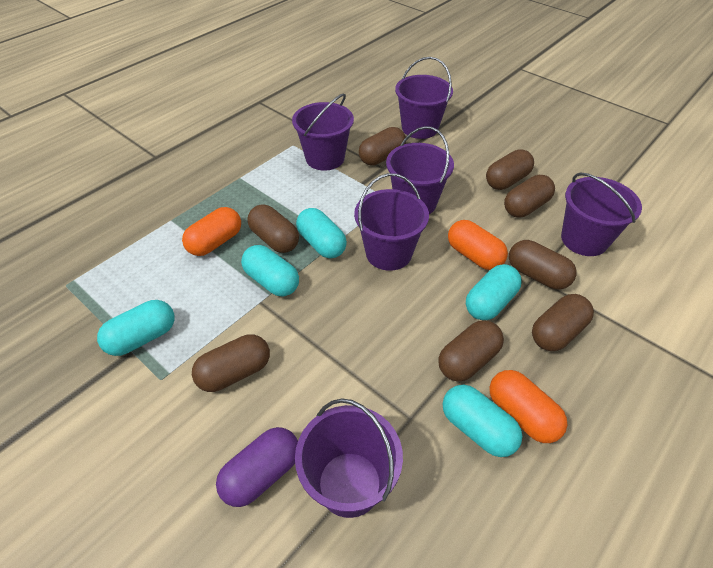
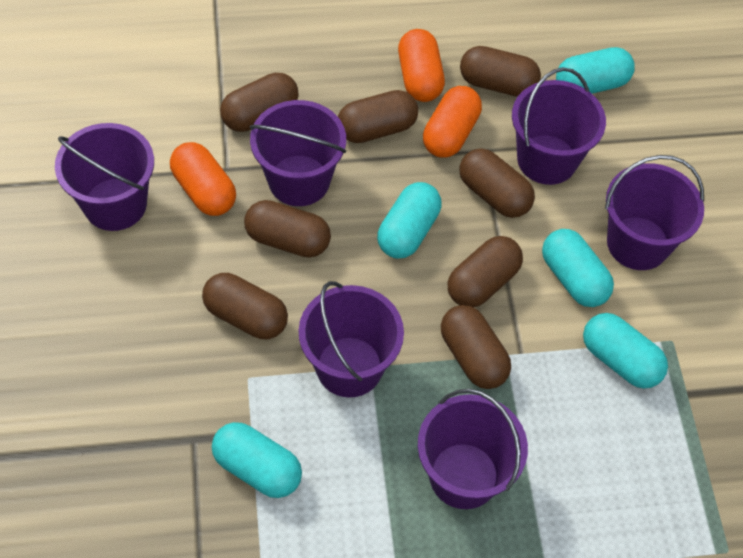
purple capsule: 1 -> 0

